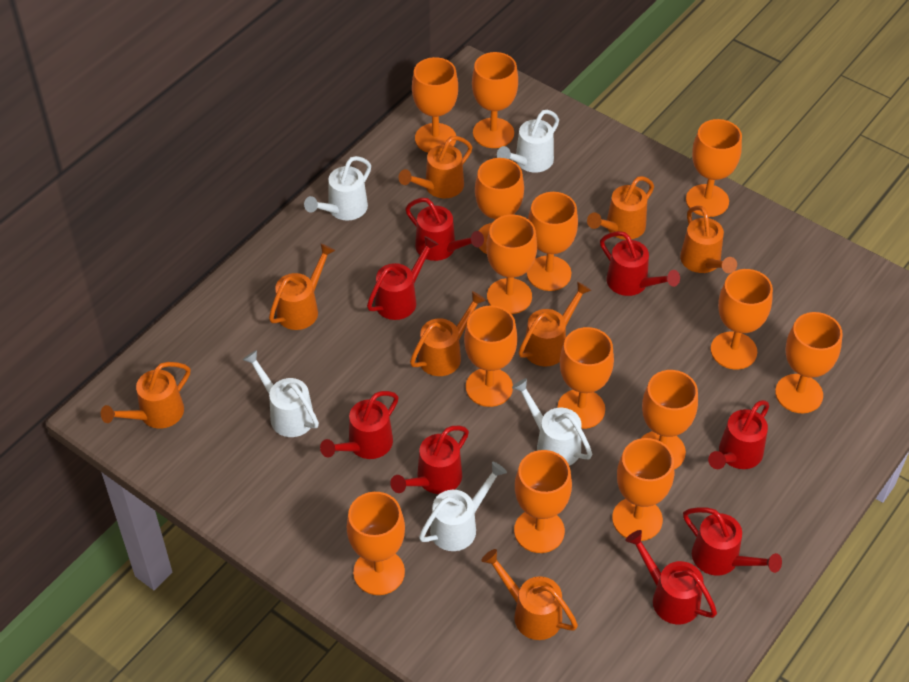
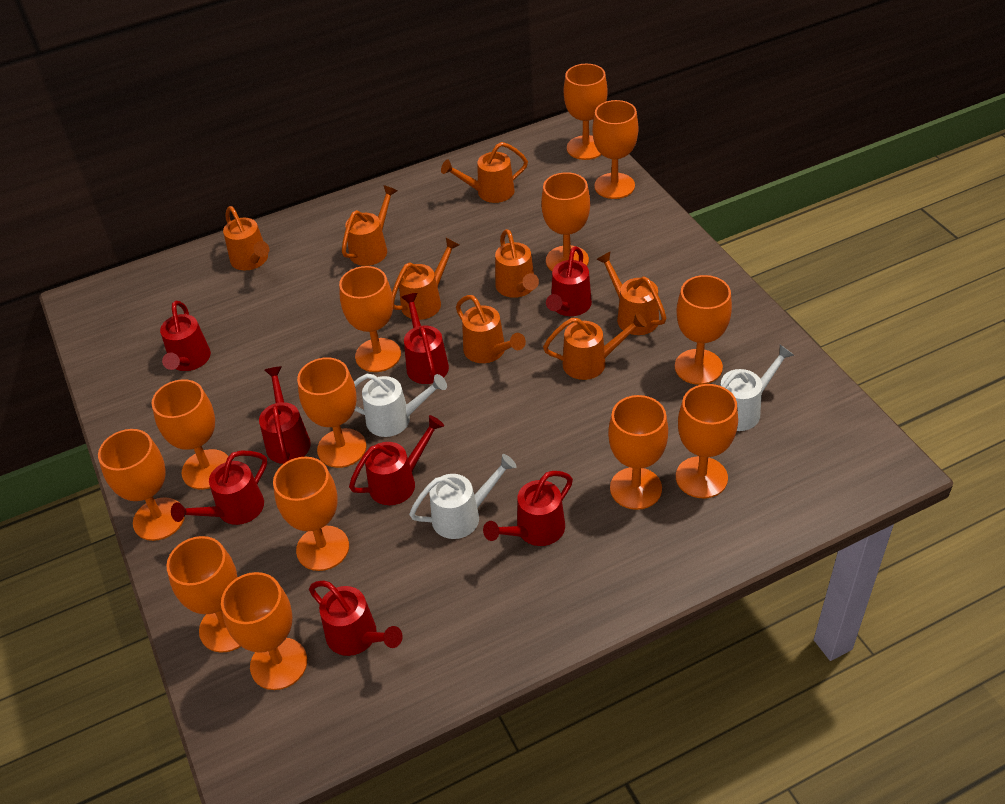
orange goblet: 14 -> 13
white watering can: 5 -> 3

